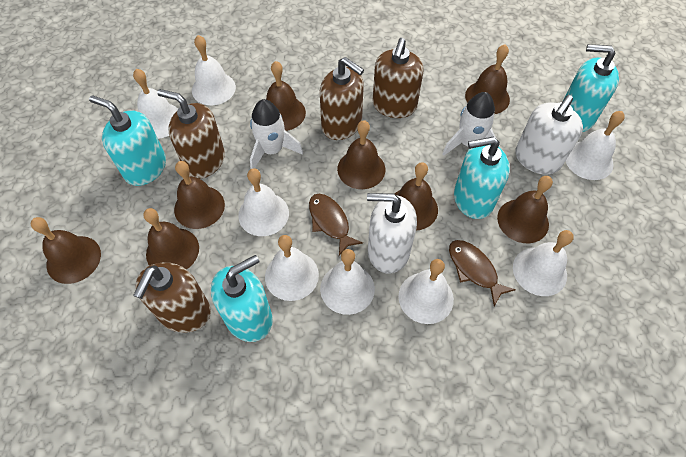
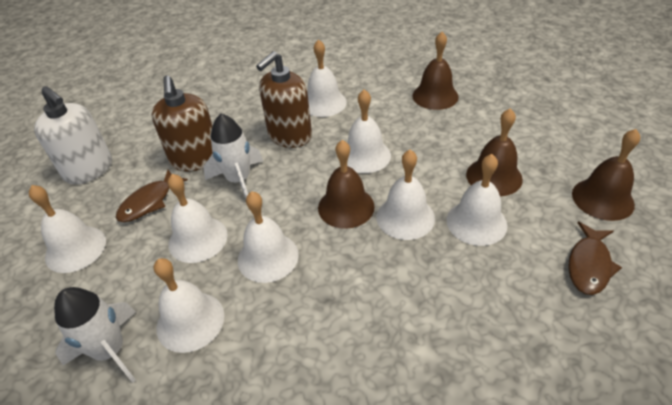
brown bell: 8 -> 4
brown soap dispenser: 4 -> 2
turquoise soap dispenser: 4 -> 0
white soap dispenser: 2 -> 1

